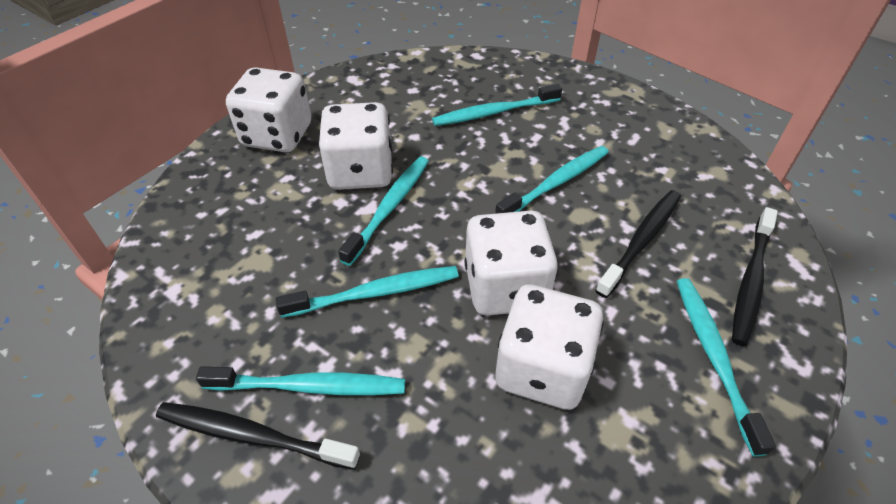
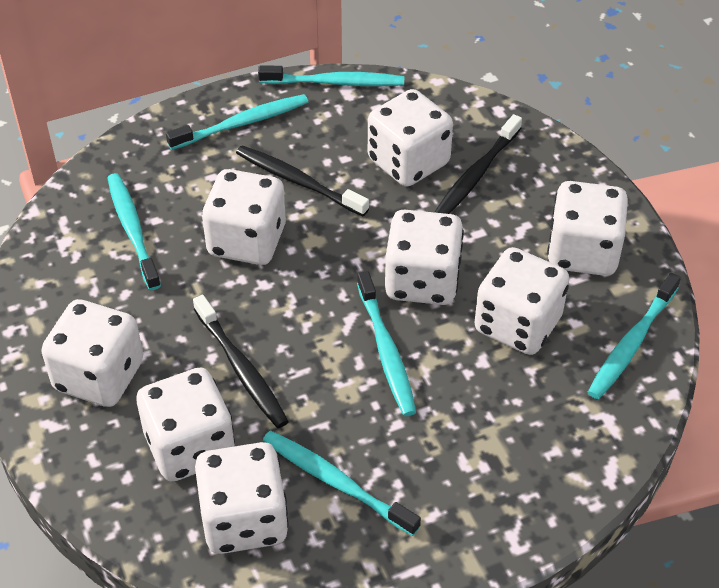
white dice: 4 -> 8

